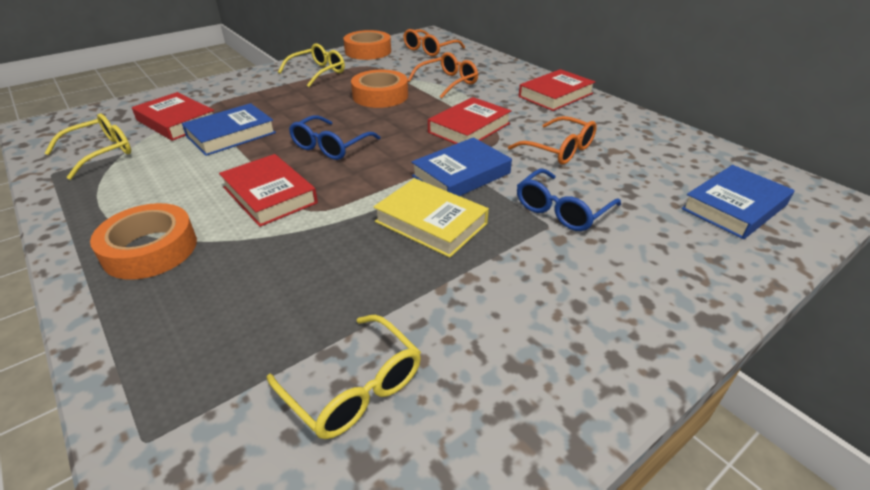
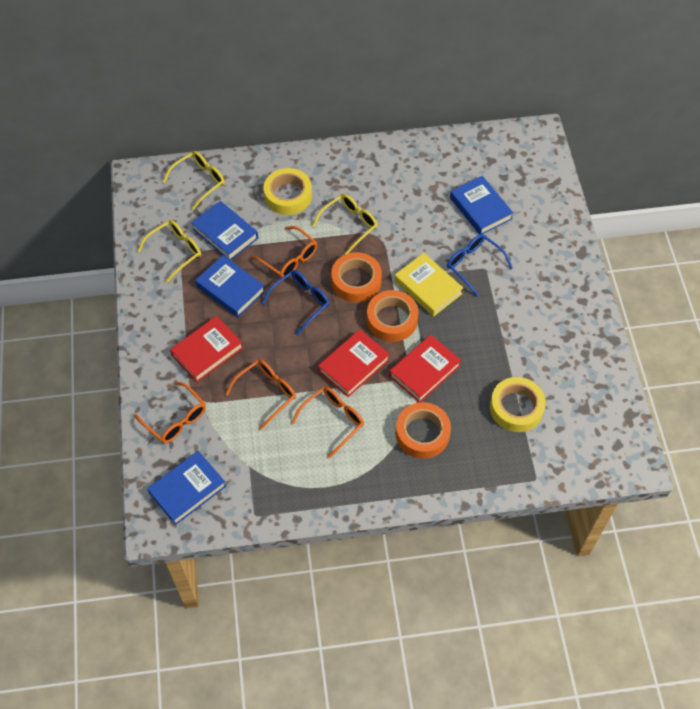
blue book: 3 -> 4
orange glasses: 3 -> 4
red book: 4 -> 3
yellow tape: 0 -> 2

